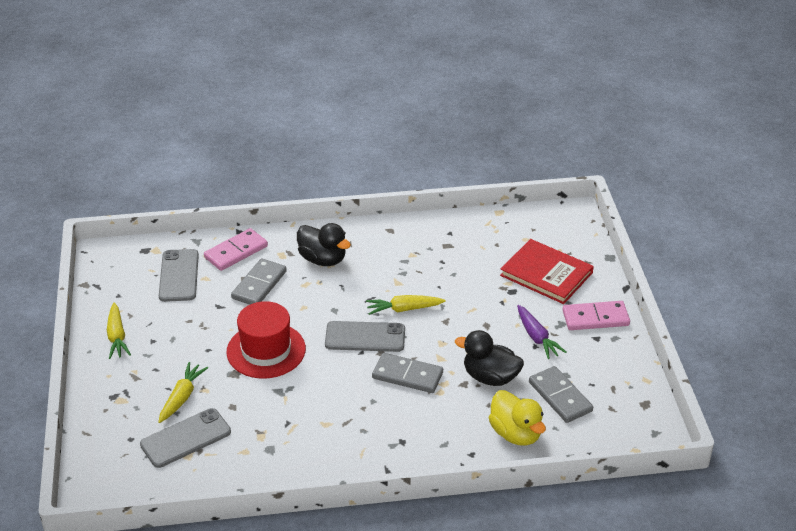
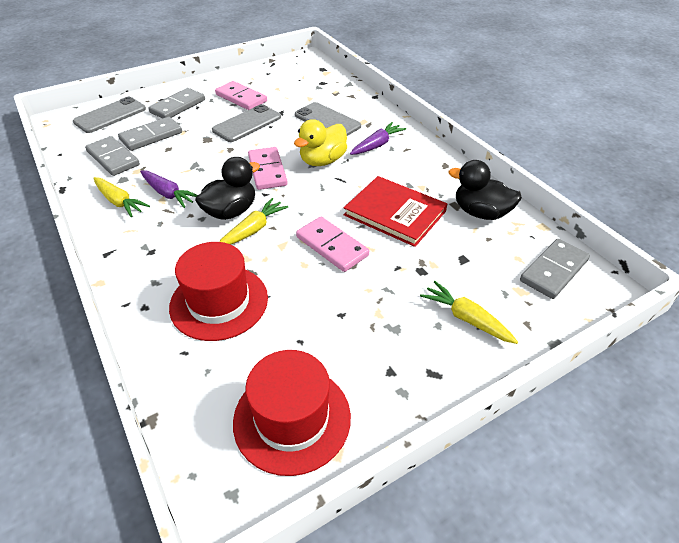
grey domino: 3 -> 4
pink domino: 2 -> 3
purple carrot: 1 -> 2
red hat: 1 -> 2

